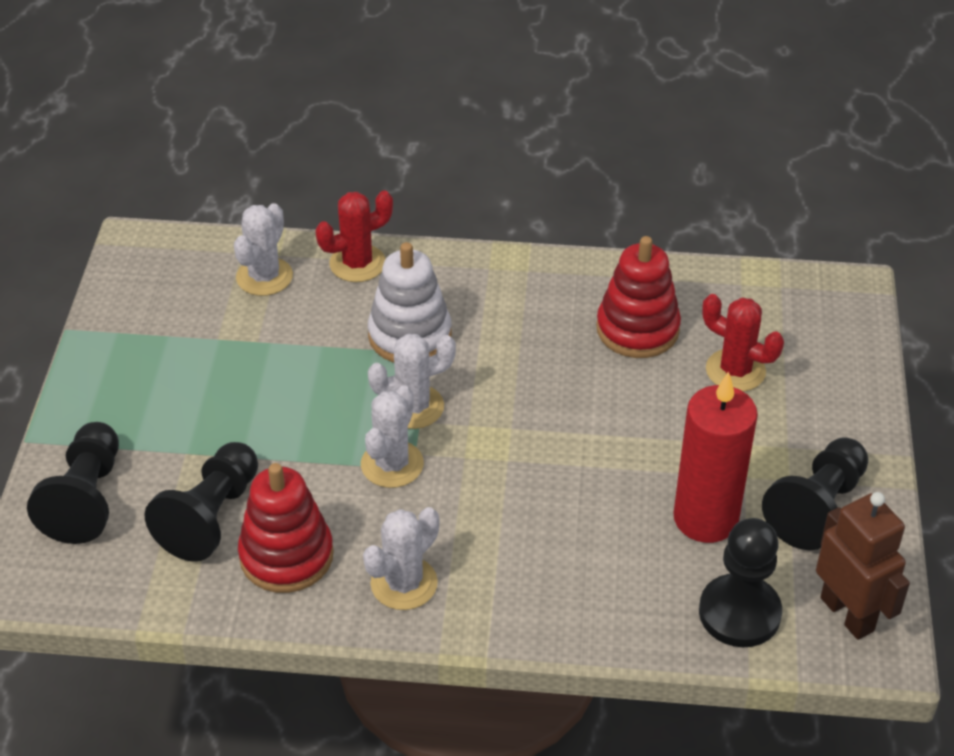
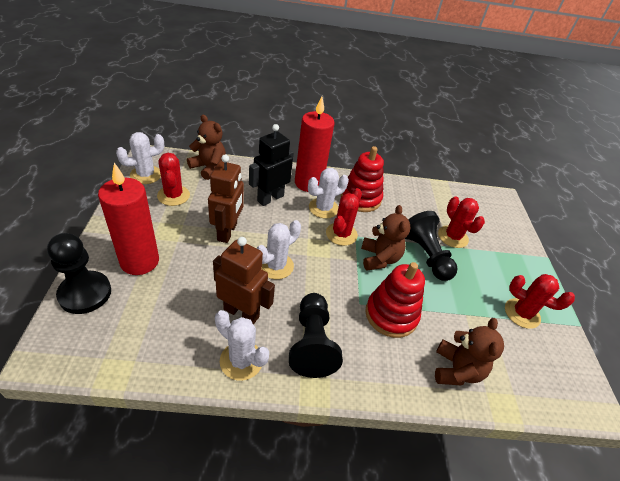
black pawn: 4 -> 3
black robot: 0 -> 1
brown robot: 1 -> 2
brown teddy bear: 0 -> 3
red cactus: 2 -> 4
red candle: 1 -> 2
white stacking toy: 1 -> 0

